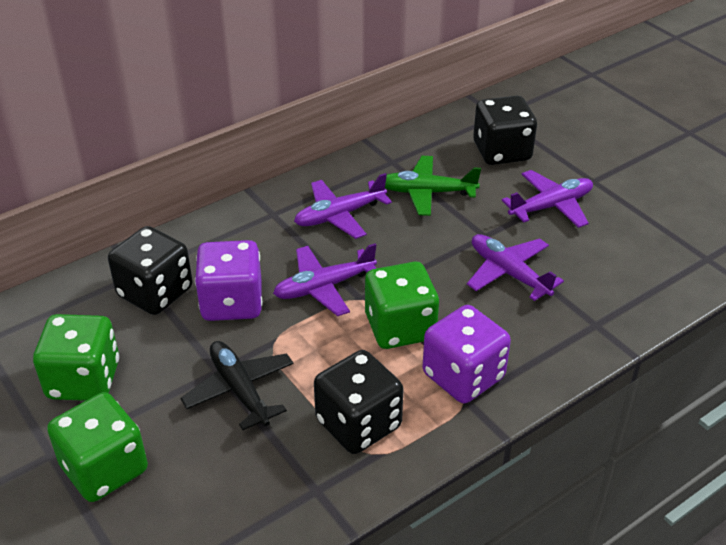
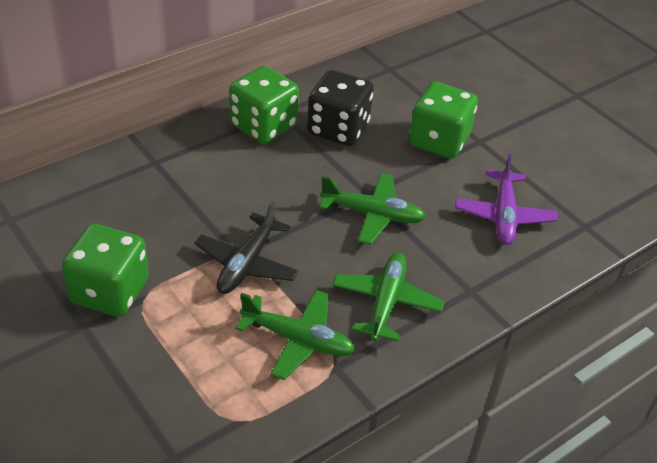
black dice: 3 -> 1
green plane: 1 -> 3
purple dice: 2 -> 0
purple plane: 4 -> 1

